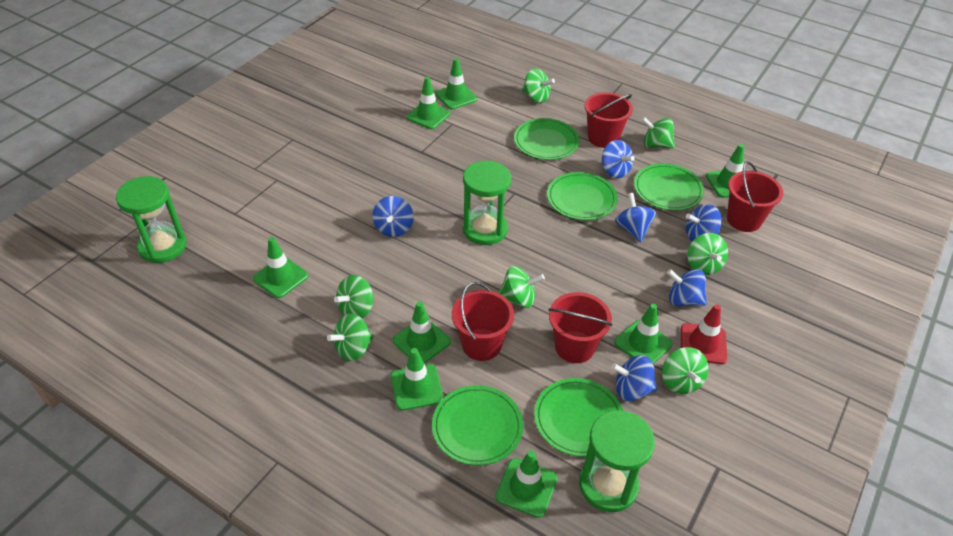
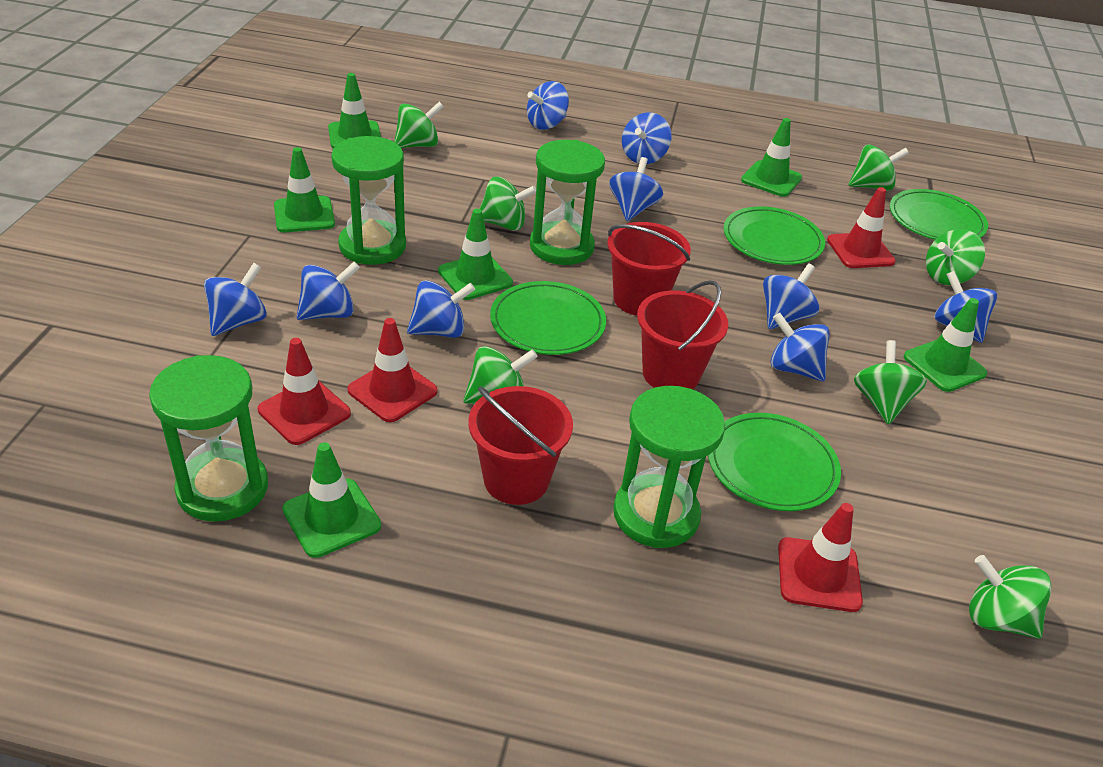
blue spinning top: 6 -> 9
green hourglass: 3 -> 4
green plate: 5 -> 4
green traffic cone: 8 -> 6
red bucket: 4 -> 3
red traffic cone: 1 -> 4

